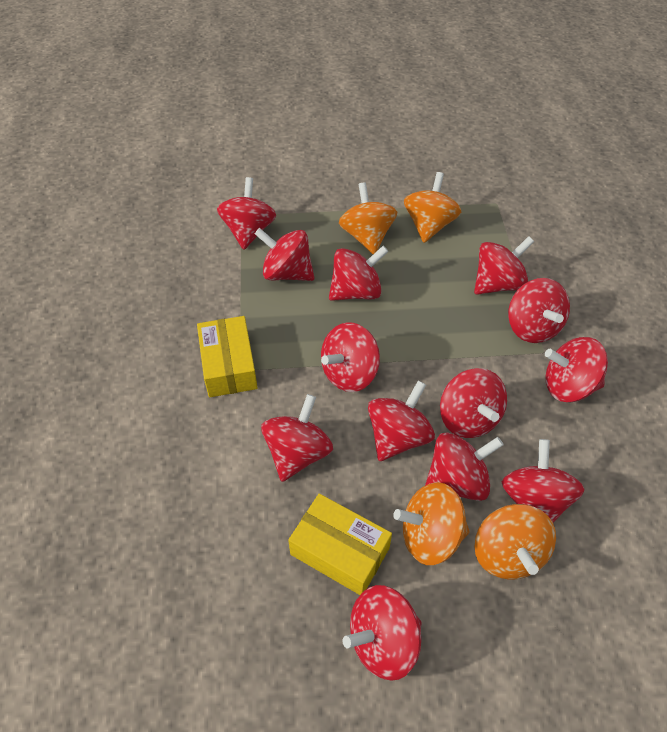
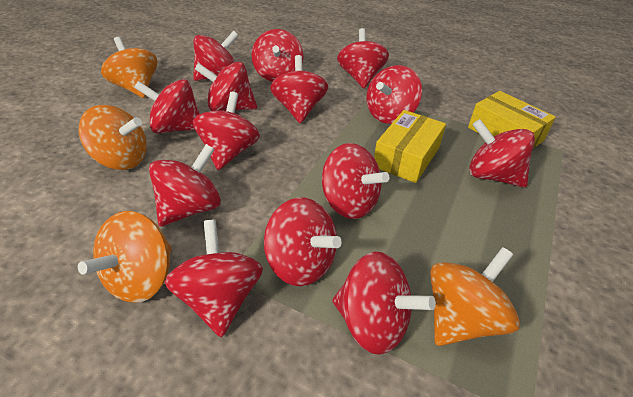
red spinning top: 13 -> 14

